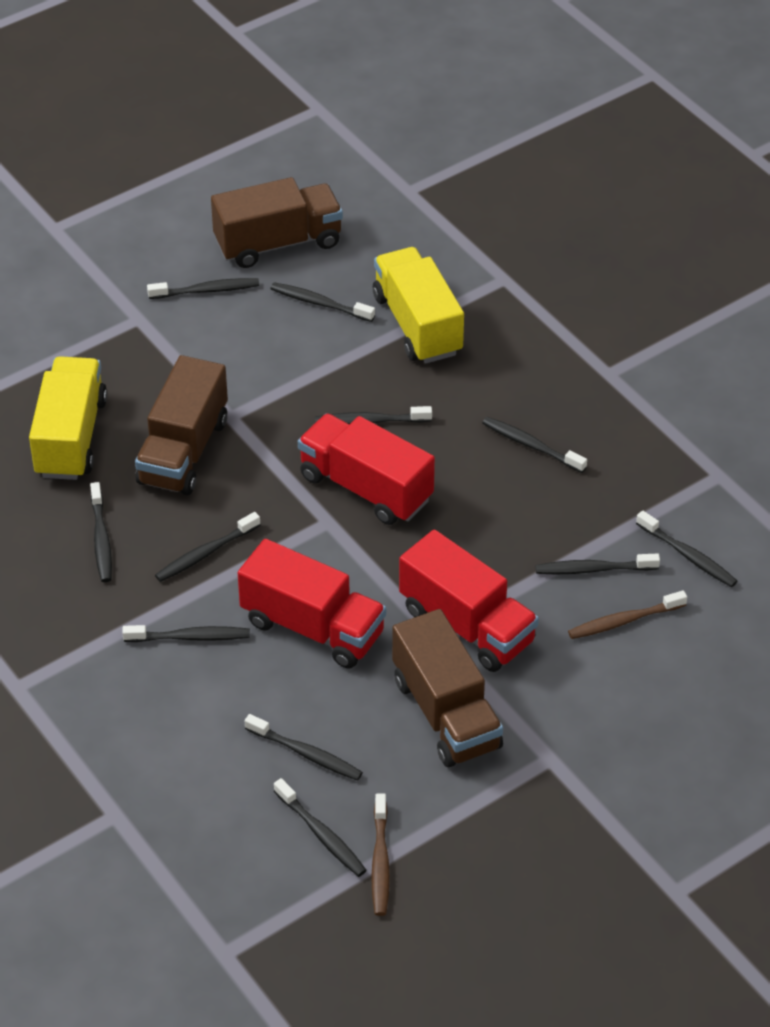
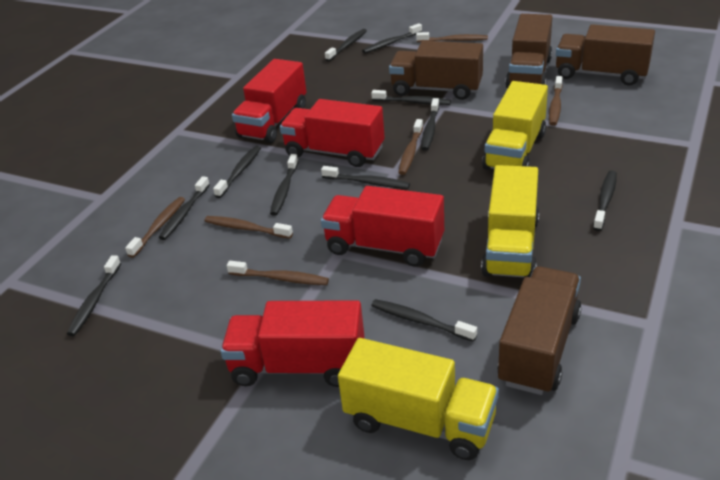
brown toothbrush: 2 -> 6
brown truck: 3 -> 4
red truck: 3 -> 4
yellow truck: 2 -> 3

